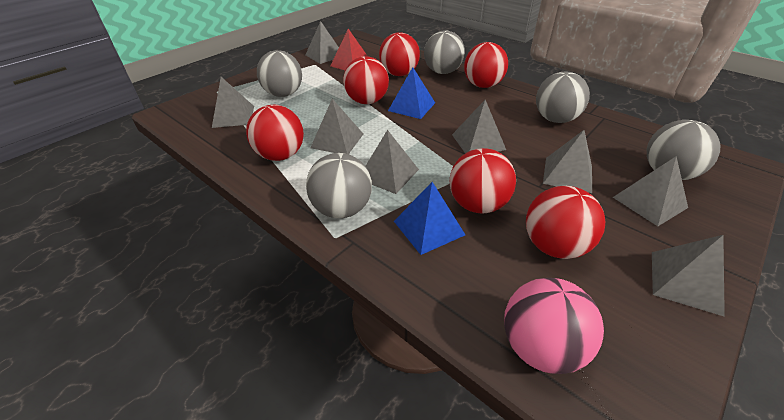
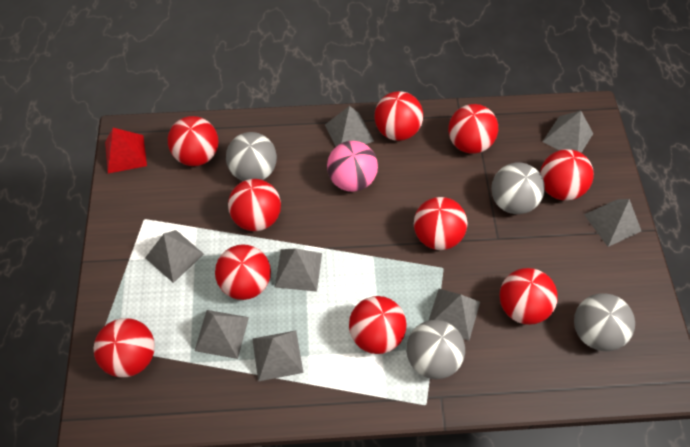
blue pyramid: 2 -> 0
grey ball: 5 -> 4
red ball: 6 -> 10

